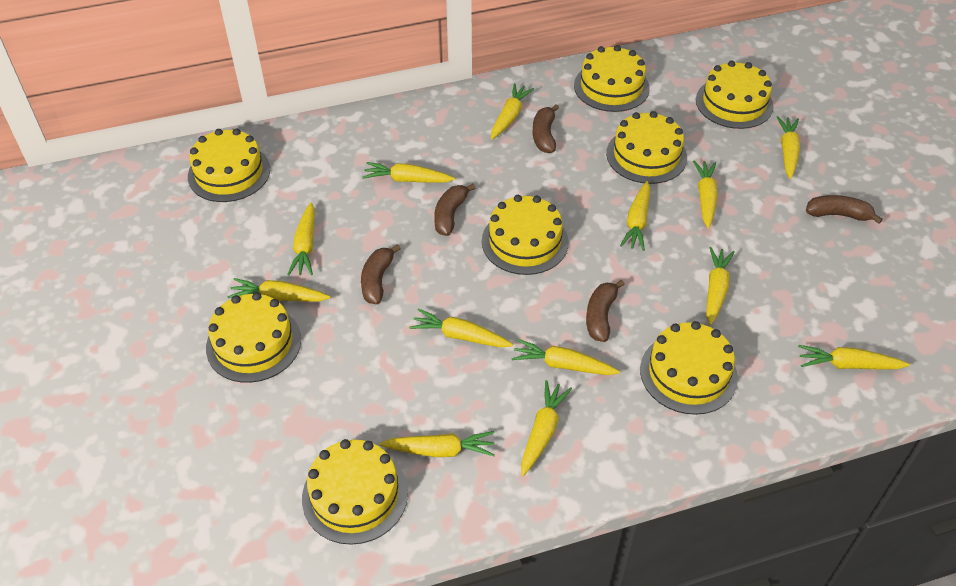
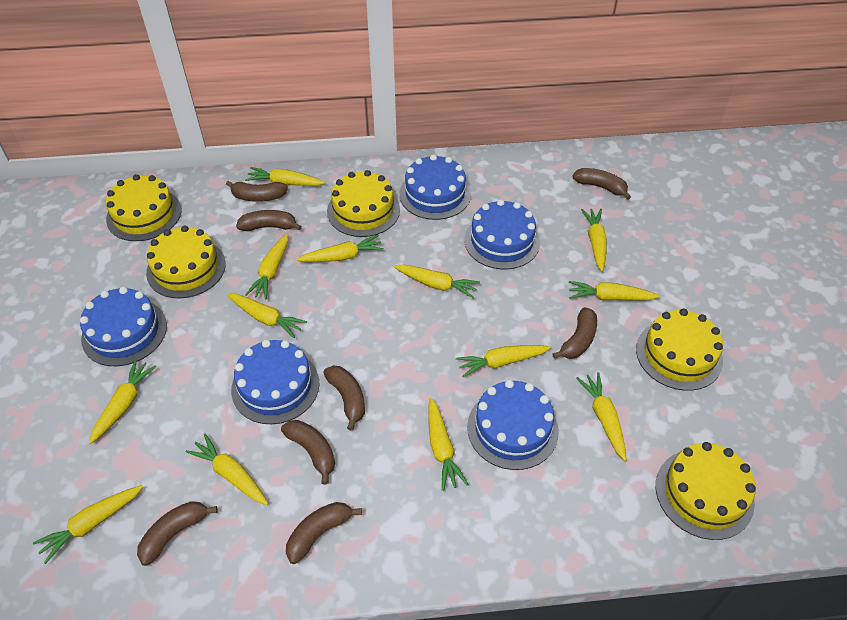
blue cake: 0 -> 5
brown banana: 5 -> 8
yellow cake: 8 -> 5

